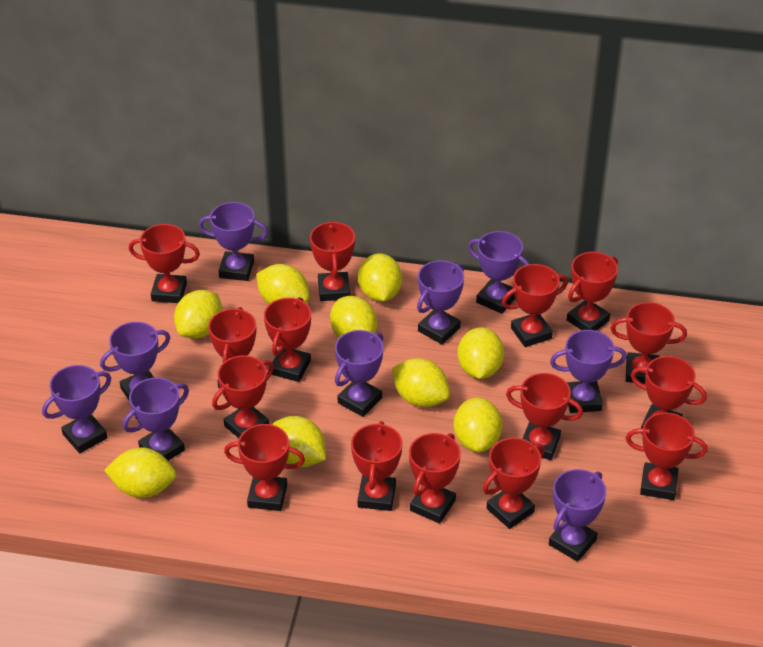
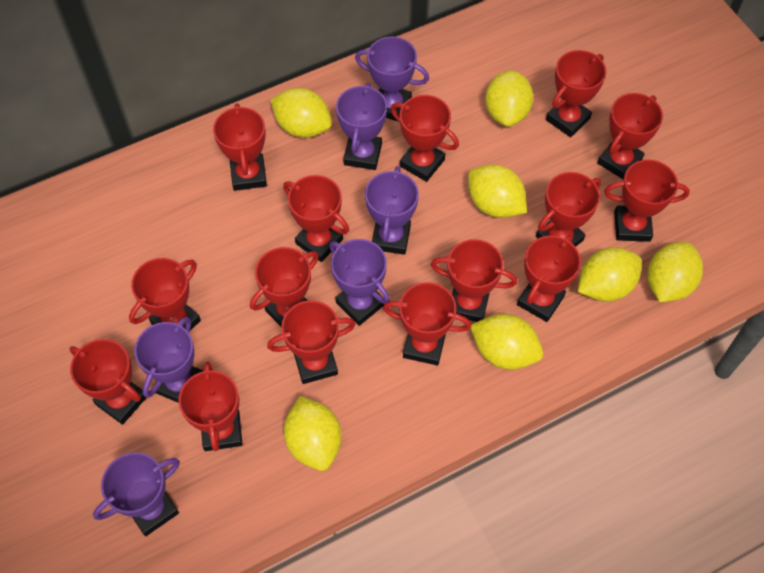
purple trophy: 9 -> 6
yellow lemon: 9 -> 7

